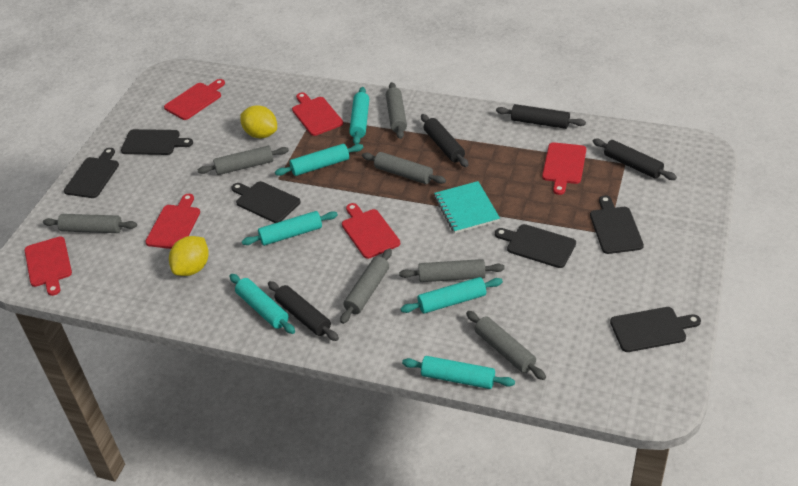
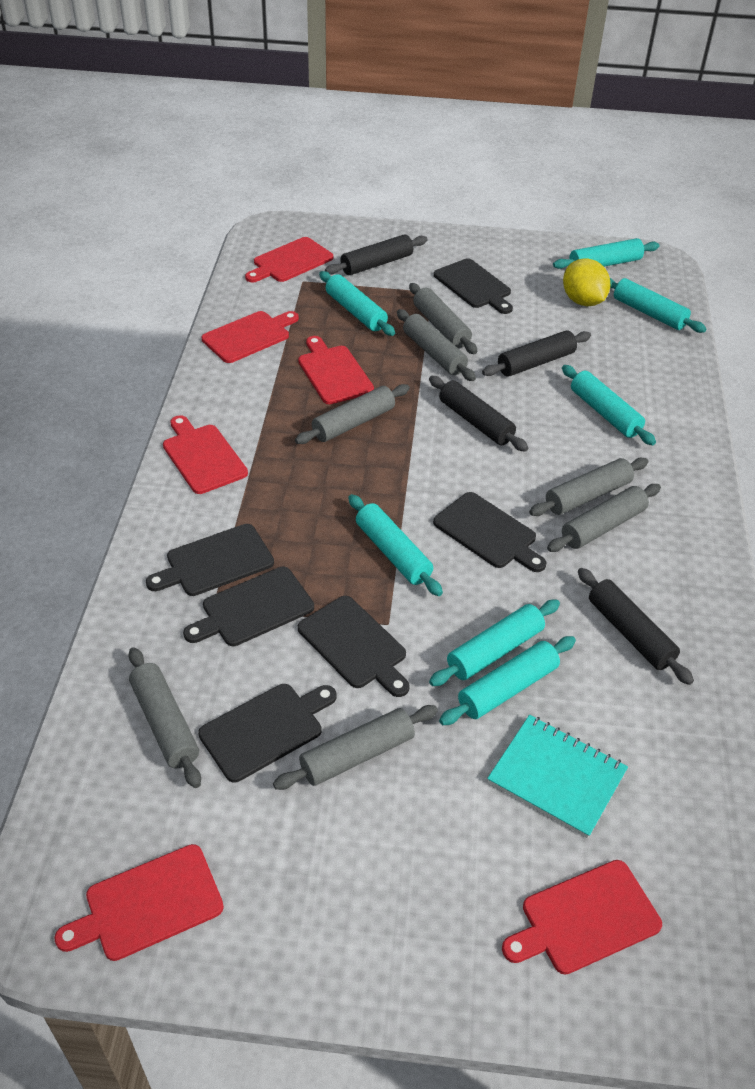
turquoise rolling pin: 6 -> 7
yellow lemon: 2 -> 1

